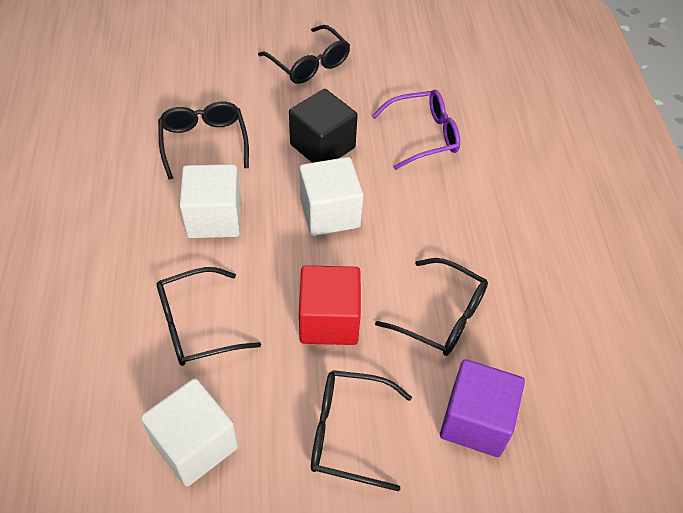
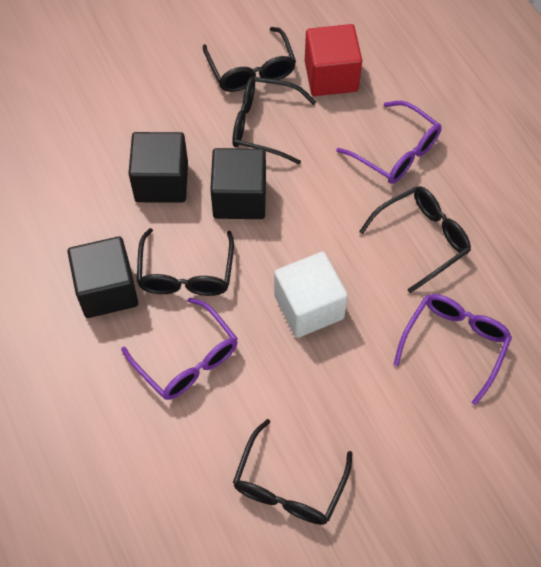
black cube: 1 -> 3
purple cube: 1 -> 0
purple glasses: 1 -> 3
white cube: 3 -> 1

